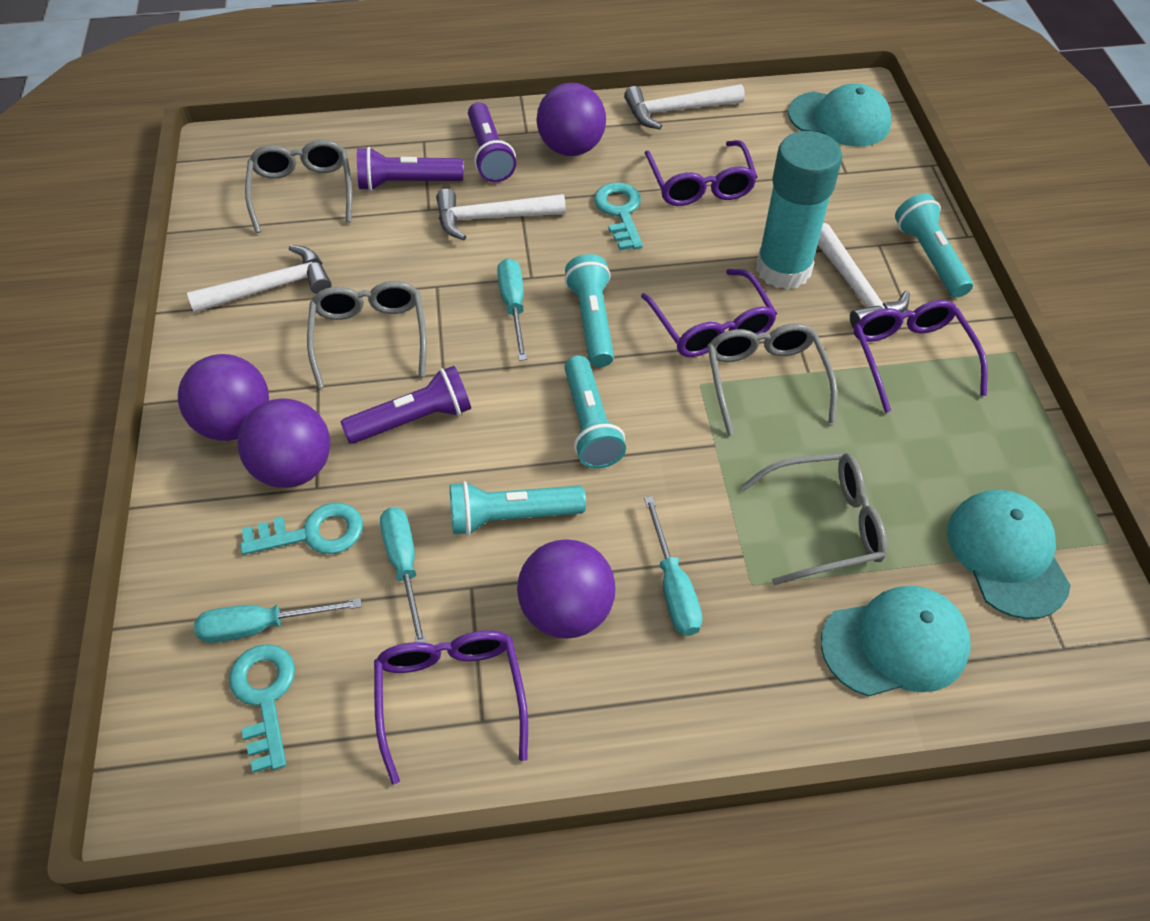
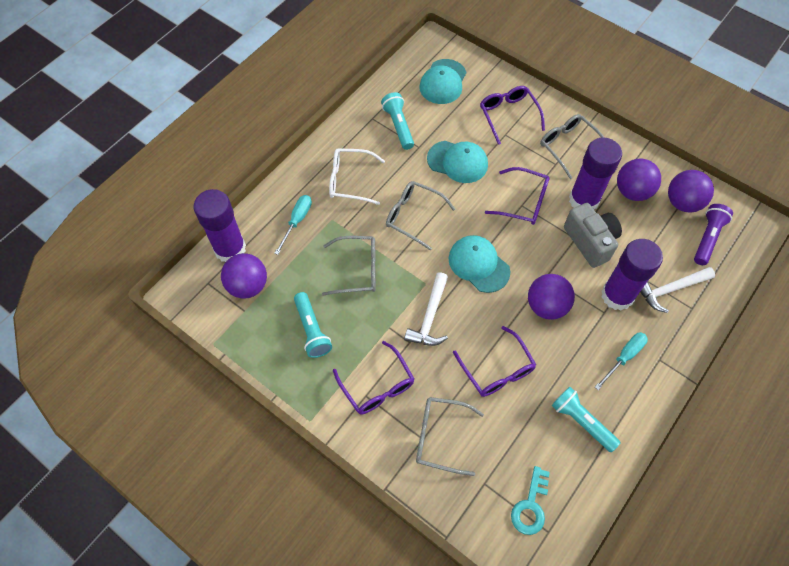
grey camera: 0 -> 1
purple flashlight: 3 -> 1
purple glue stick: 0 -> 3
turquoise flashlight: 4 -> 3
turquoise glue stick: 1 -> 0
turquoise key: 3 -> 1
turquoise screwdriver: 4 -> 2
white glasses: 0 -> 1
white hammer: 4 -> 2

